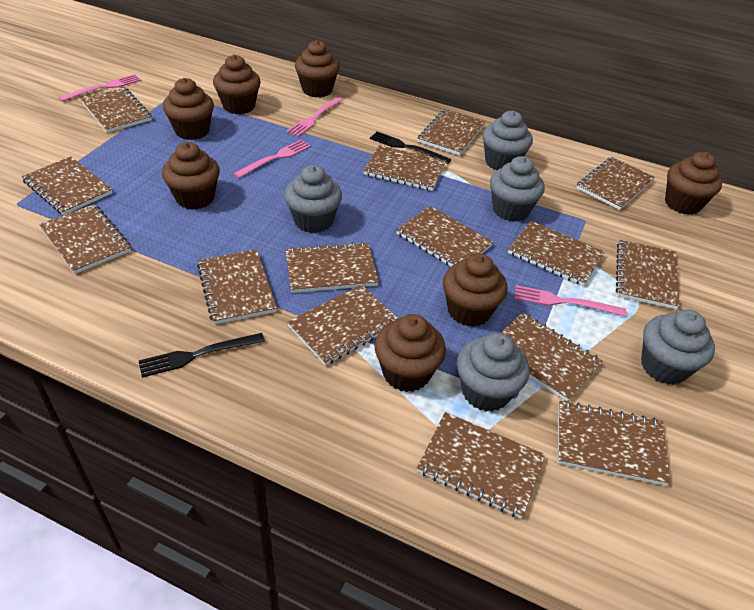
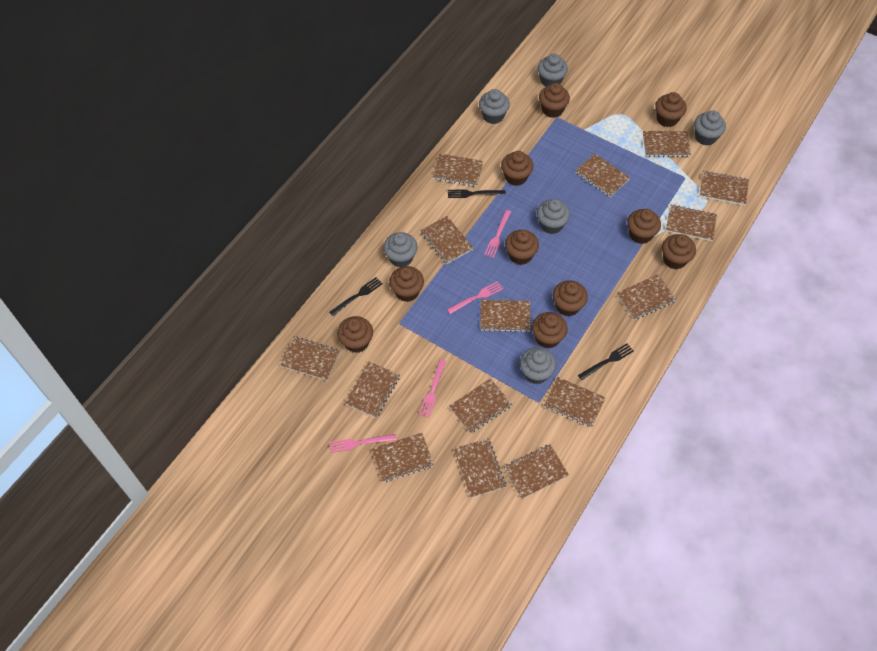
black fork: 2 -> 3
brown cupcake: 7 -> 10
grey cupcake: 5 -> 6

